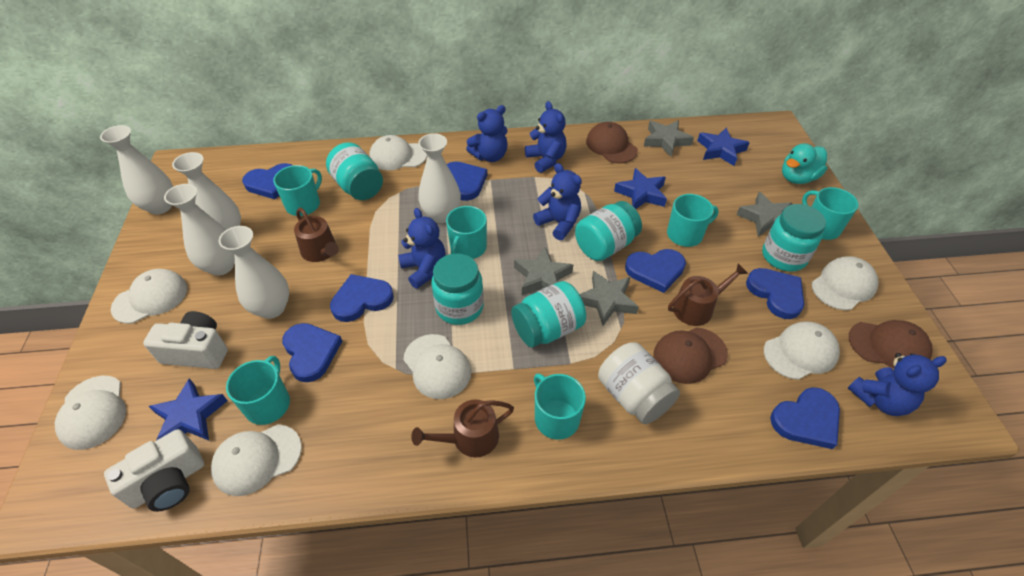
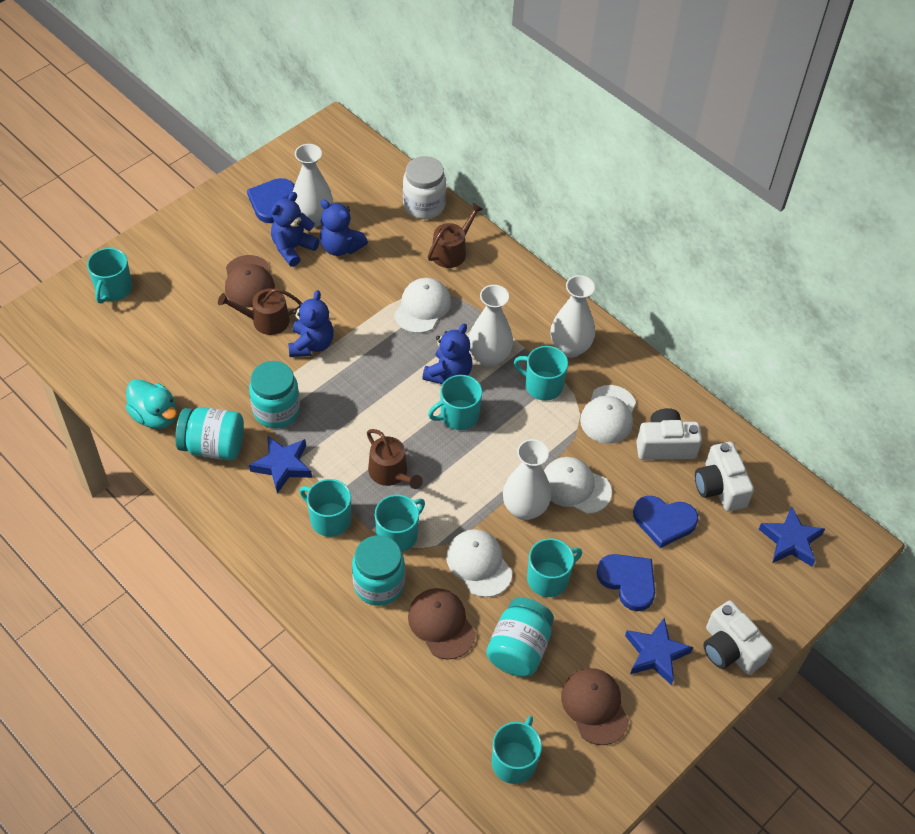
blue heart: 7 -> 3
blue teddy bear: 5 -> 4
grey star: 4 -> 0
turquoise jar: 5 -> 4
turquoise mug: 6 -> 7
white camera: 2 -> 3
white cap: 7 -> 4
white vase: 5 -> 4

